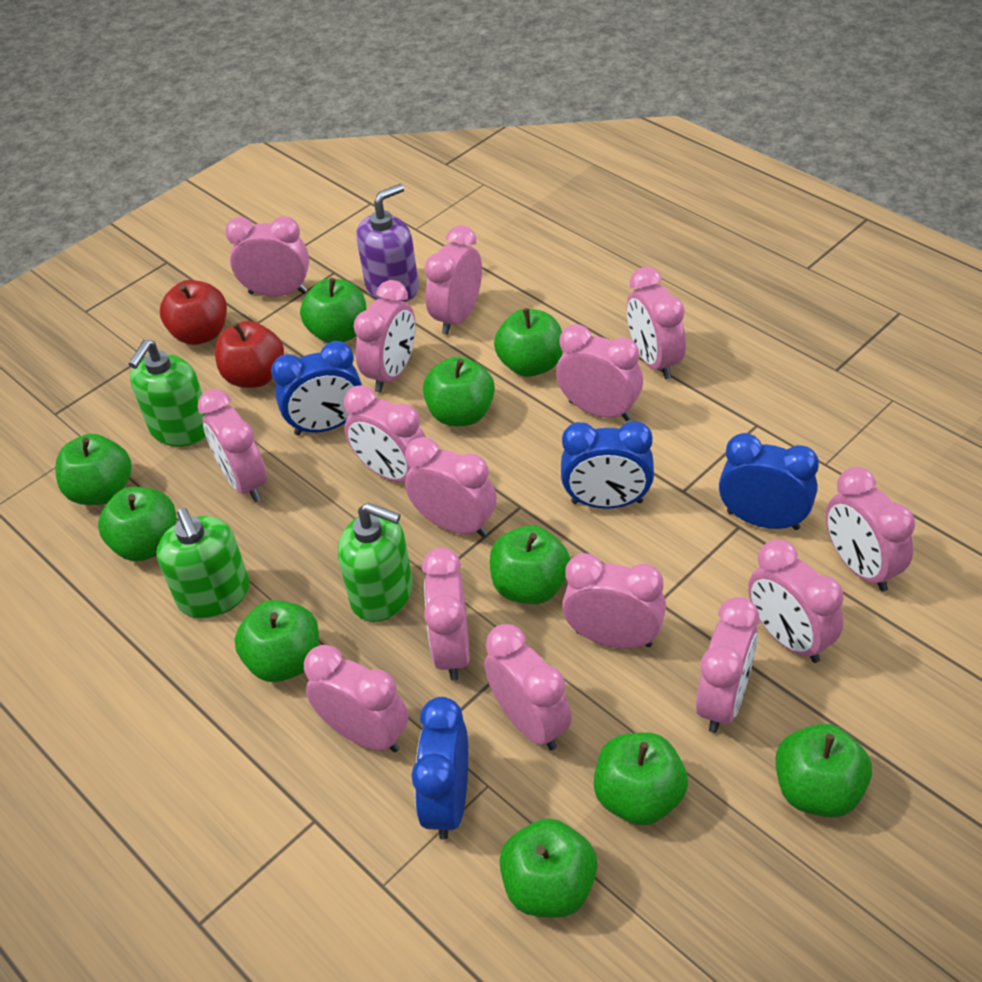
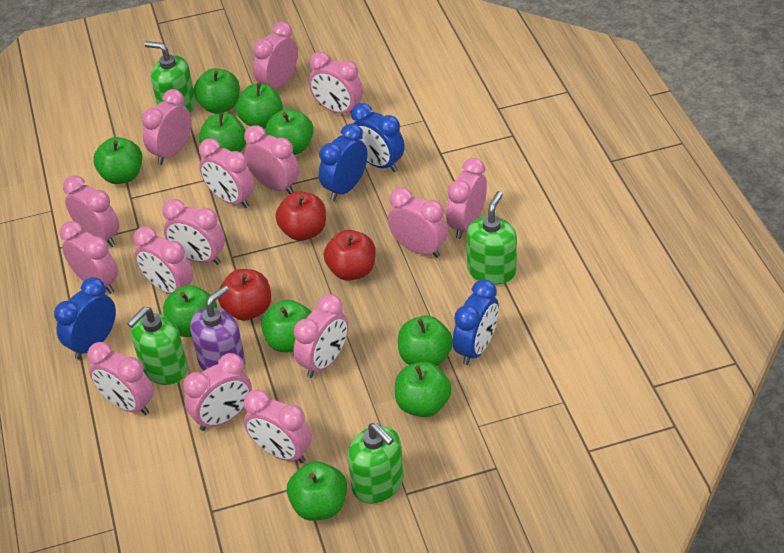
green soap dispenser: 3 -> 4
red apple: 2 -> 3

